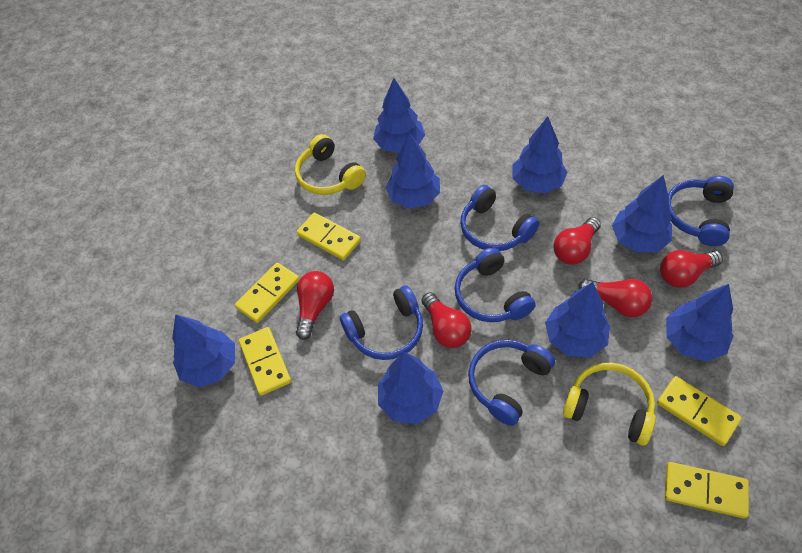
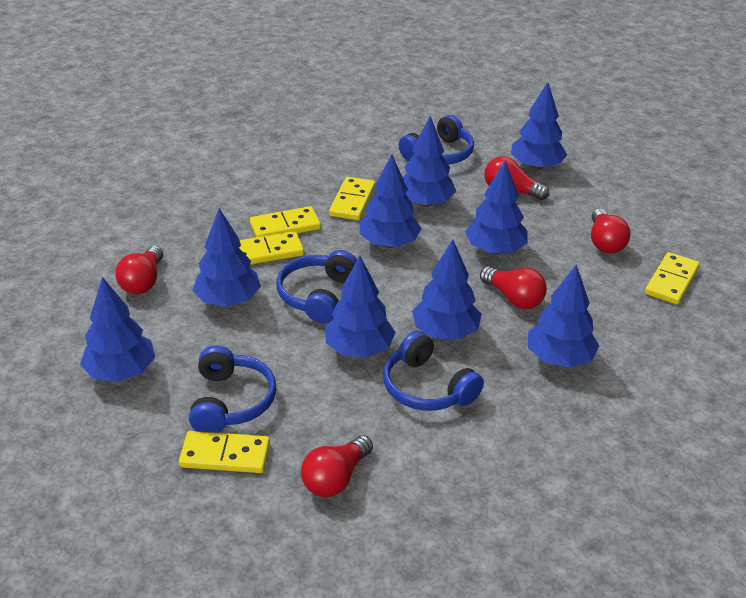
blue headphones: 5 -> 4
blue tree: 8 -> 9
yellow headphones: 2 -> 0

